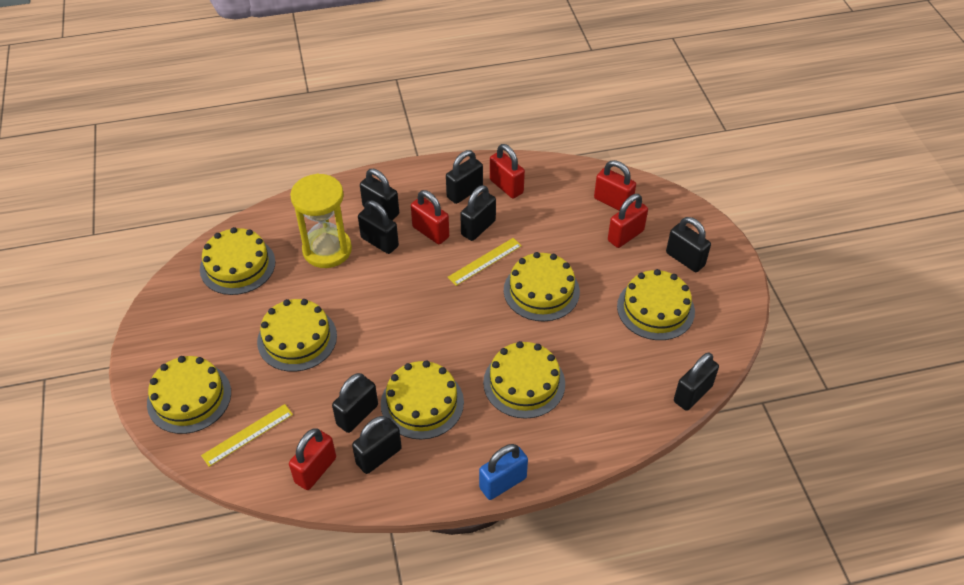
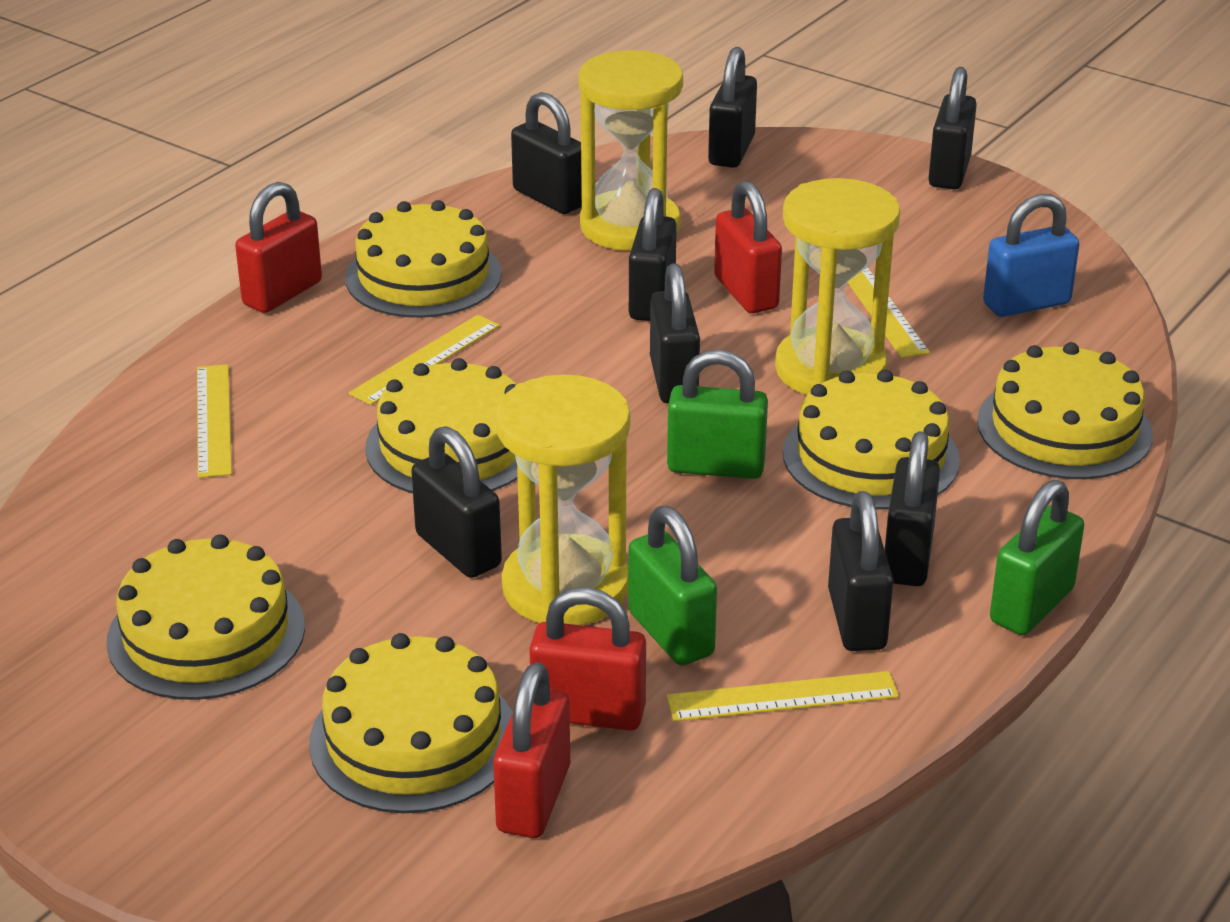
green padlock: 0 -> 3
red padlock: 5 -> 4
yellow cake: 7 -> 6
yellow hourglass: 1 -> 3
yellow ruler: 2 -> 4

